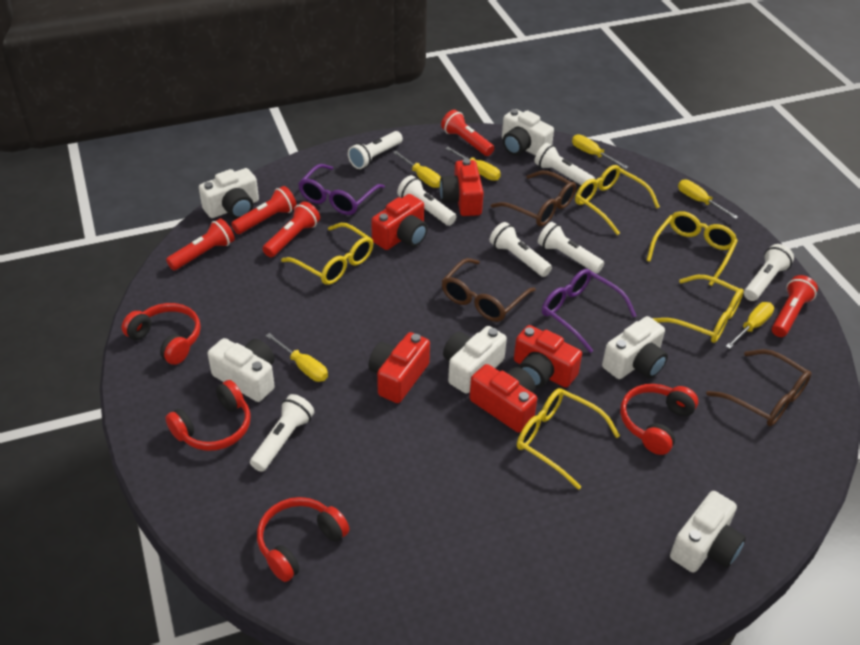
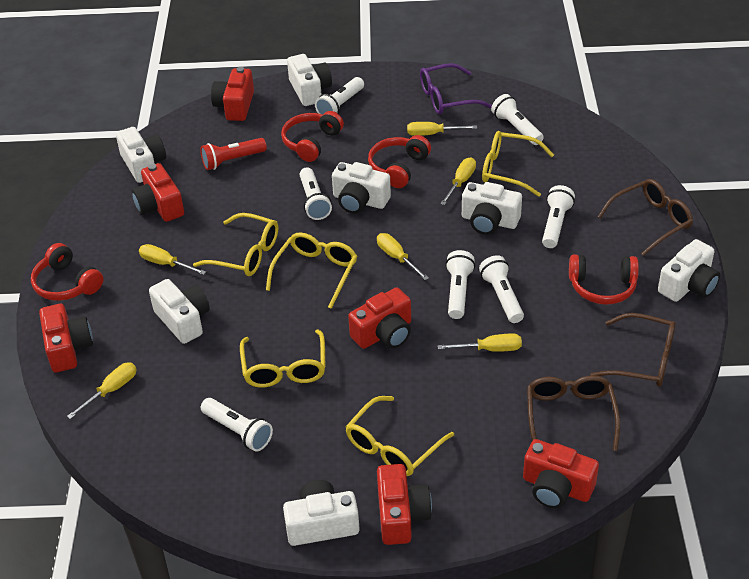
purple glasses: 2 -> 1
red camera: 5 -> 6
red flashlight: 5 -> 1
white camera: 6 -> 7

